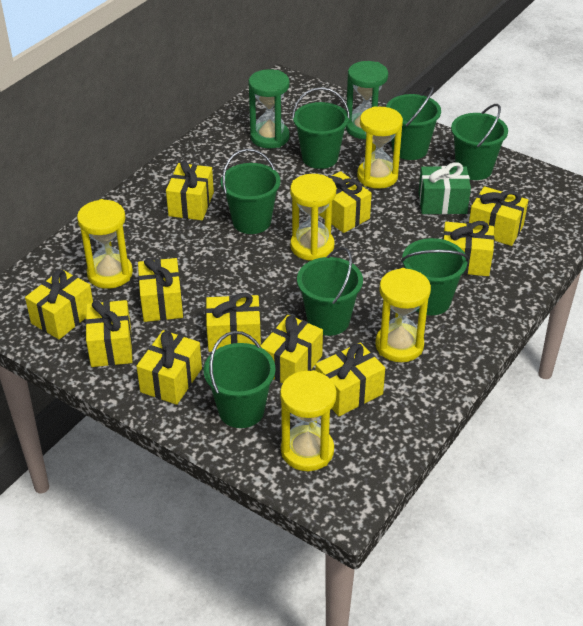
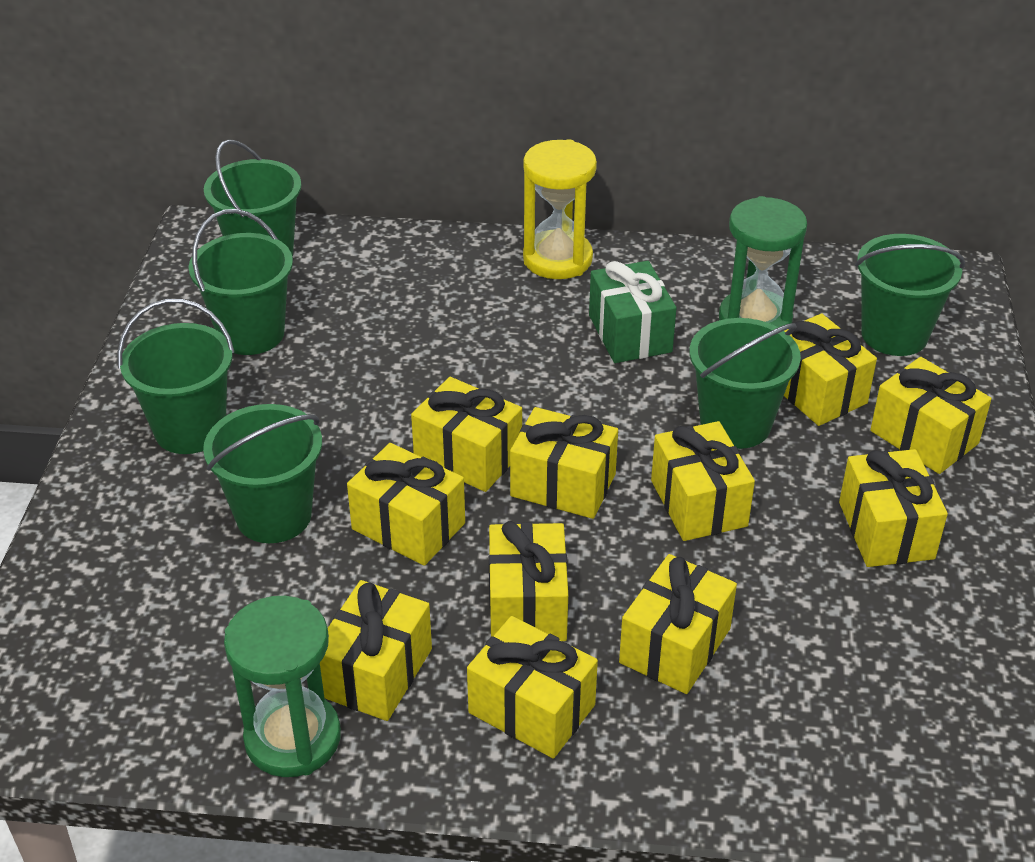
green bucket: 7 -> 6
yellow hourglass: 5 -> 1

